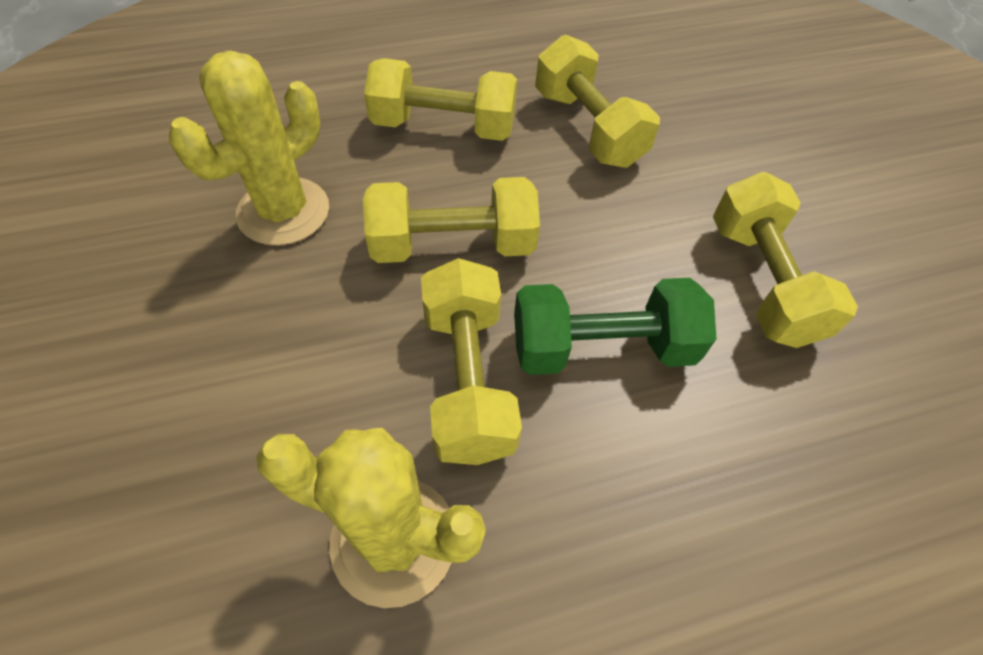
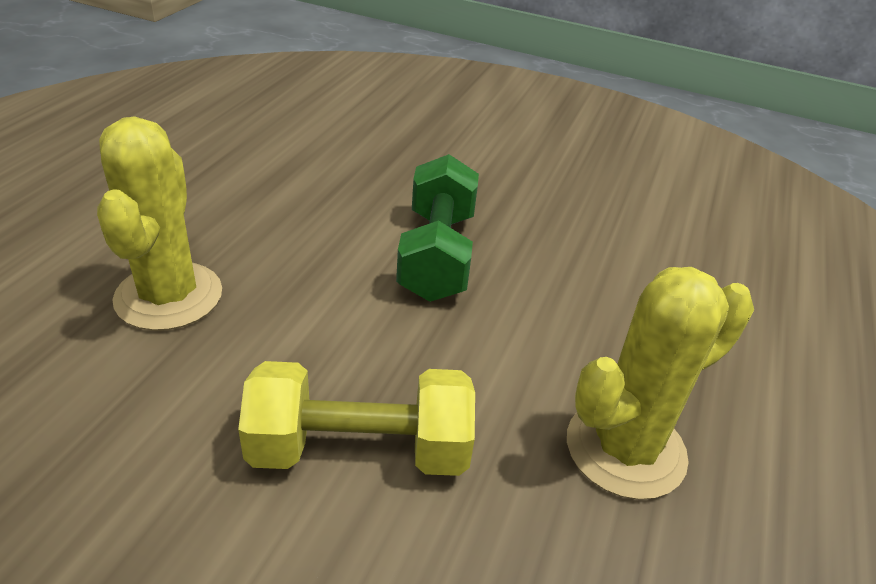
yellow dumbbell: 5 -> 1

